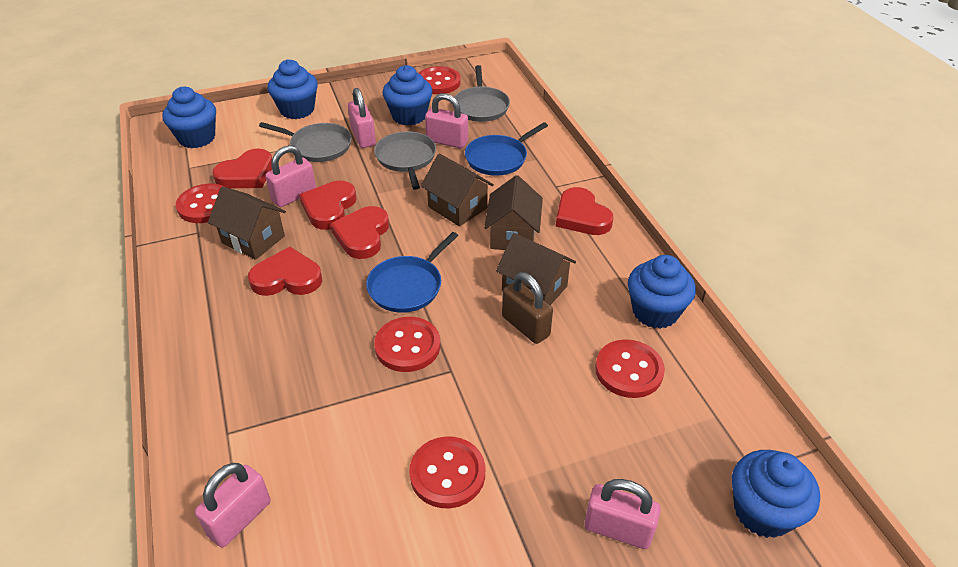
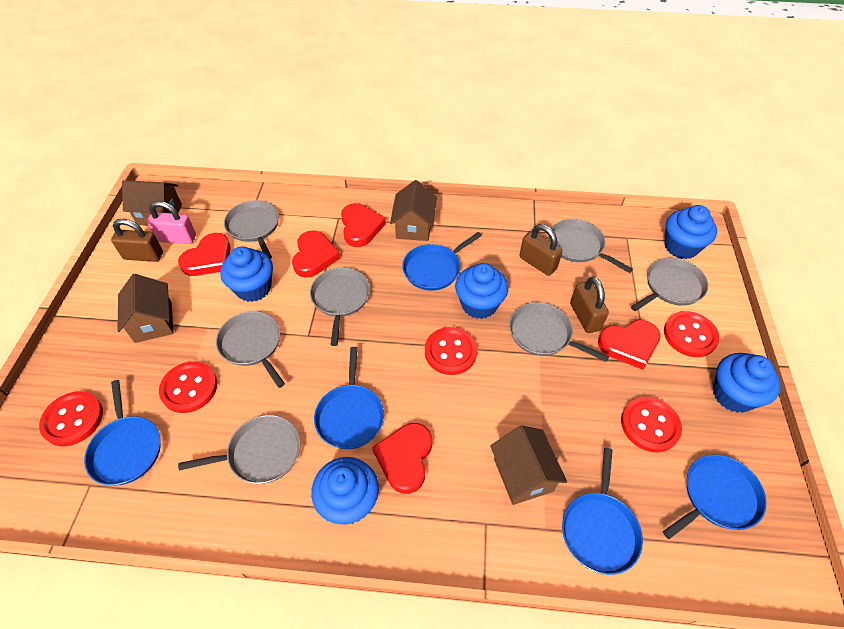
blue pan: 2 -> 5
brown padlock: 1 -> 3
grey pan: 3 -> 7
pink padlock: 5 -> 1

